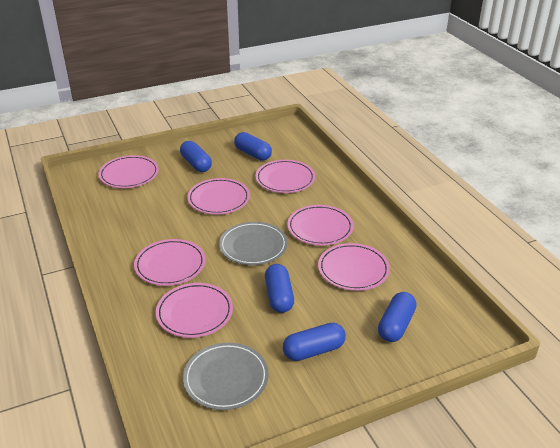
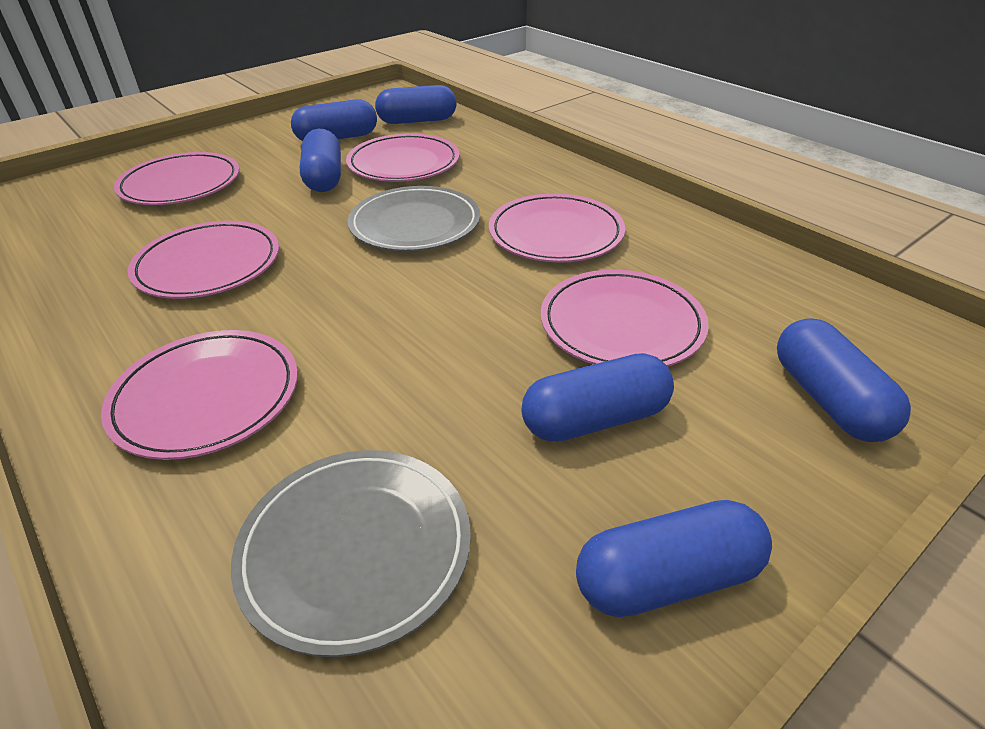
blue capsule: 5 -> 6
pink plate: 7 -> 6

